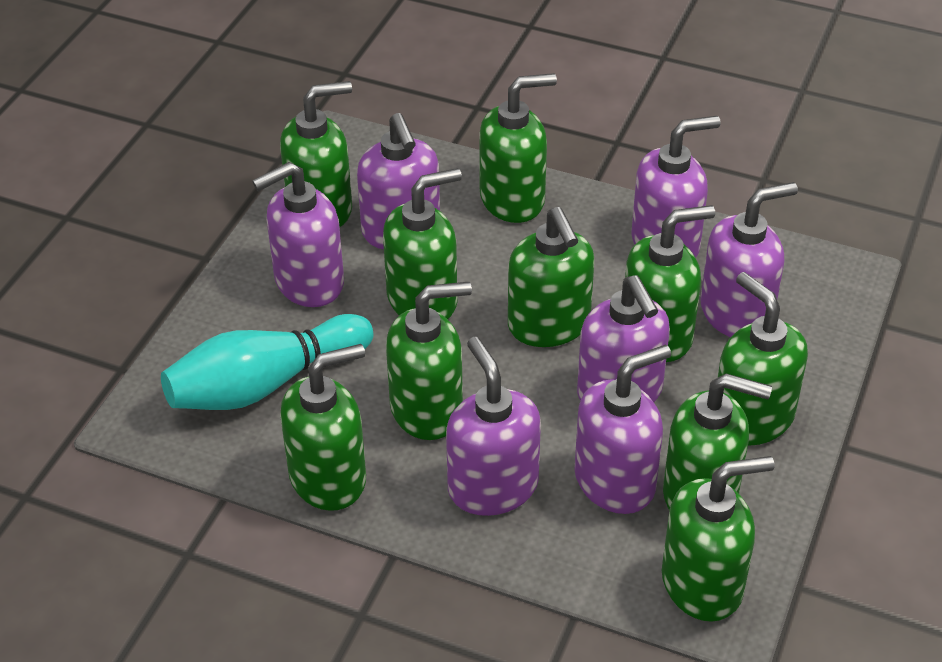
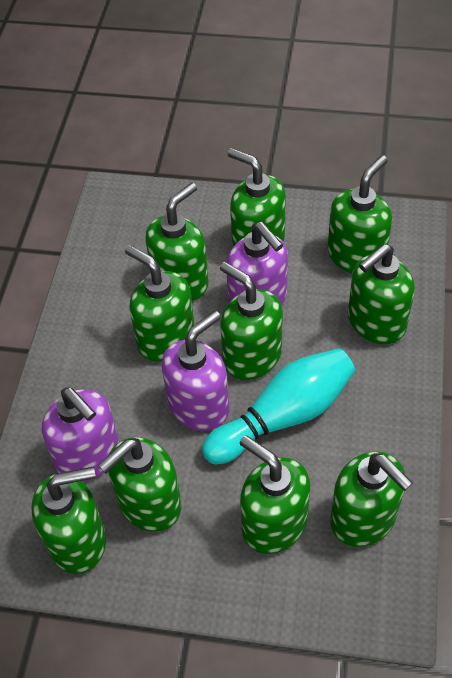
purple soap dispenser: 7 -> 3

